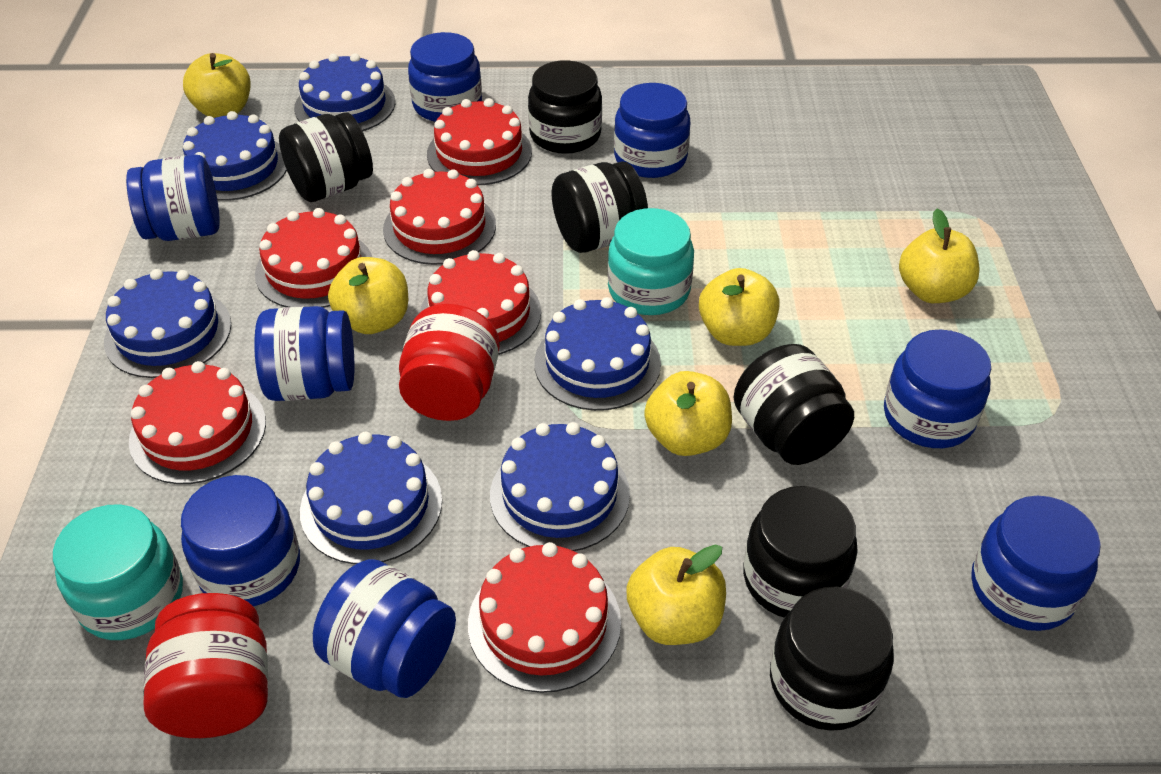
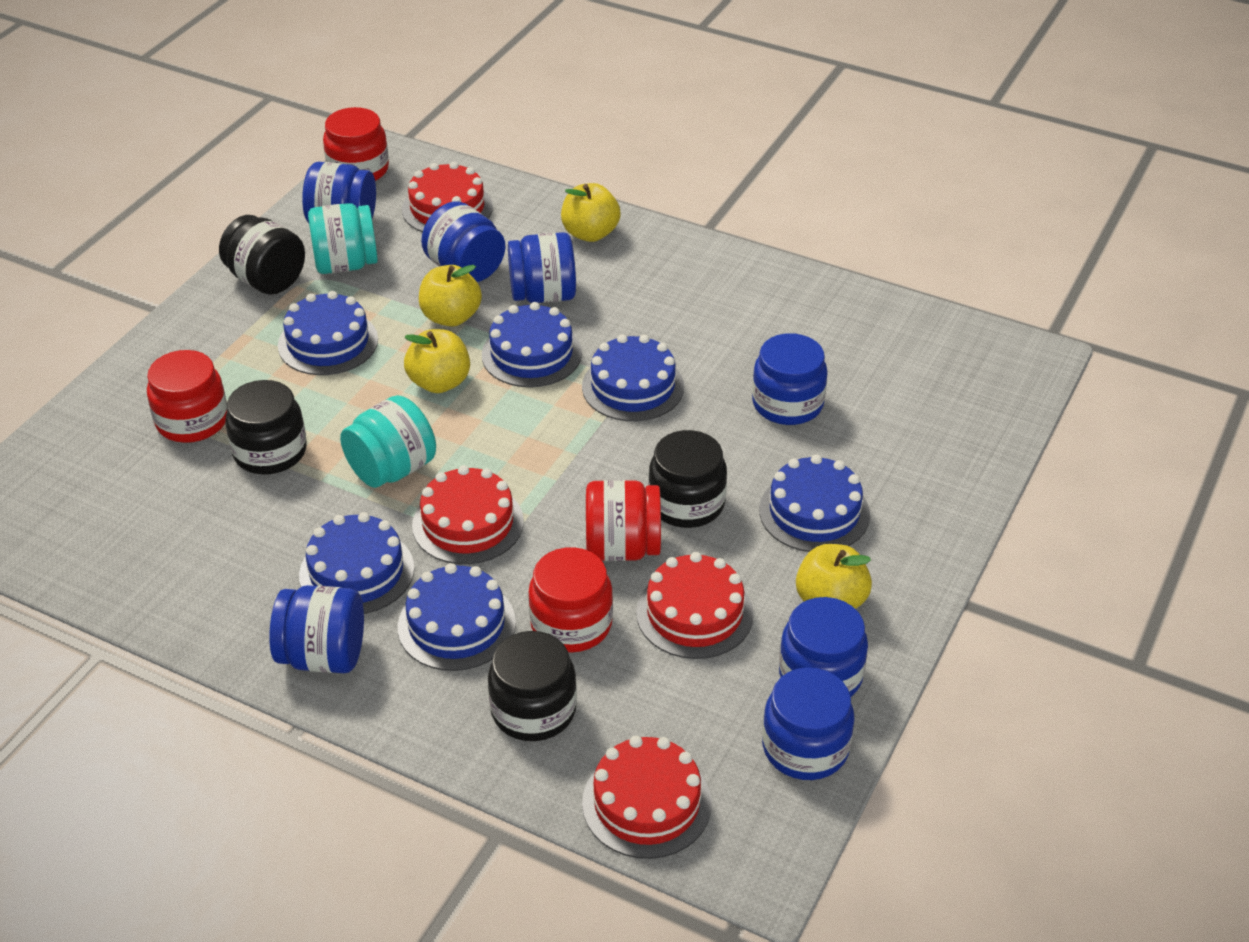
black jar: 6 -> 4
blue jar: 8 -> 7
red cake: 6 -> 4
red jar: 2 -> 4
yellow apple: 6 -> 4

